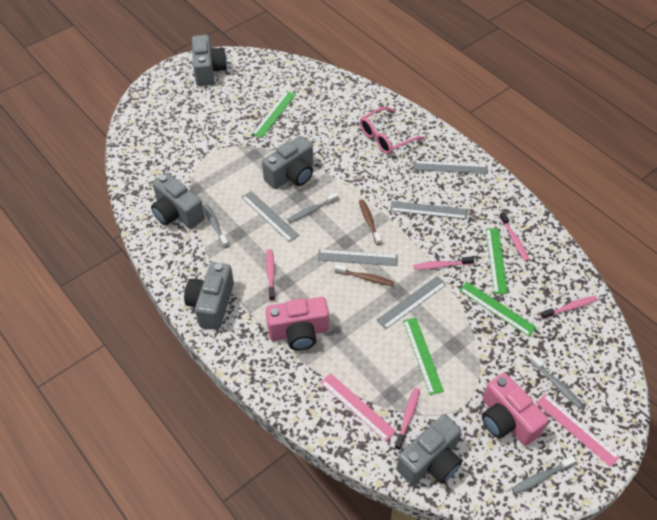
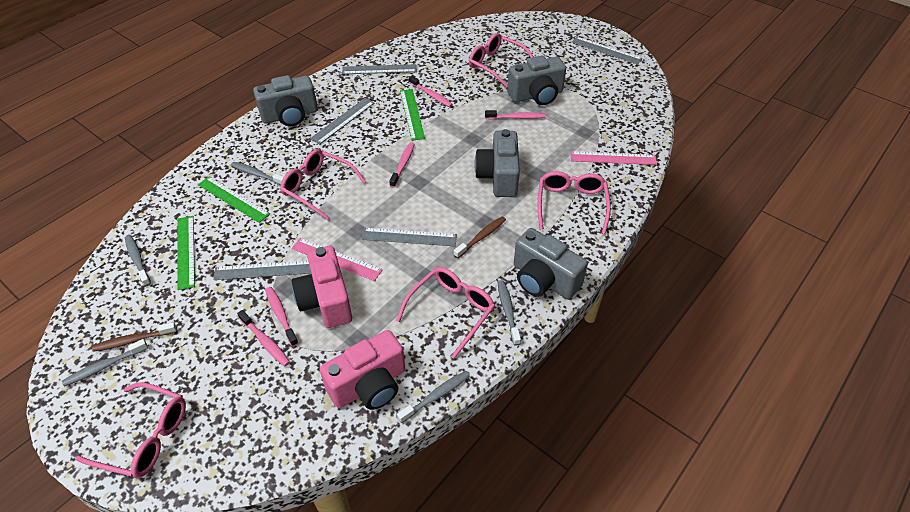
green ruler: 4 -> 3
grey camera: 5 -> 4
grey toothbrush: 4 -> 5
pink glasses: 1 -> 5

